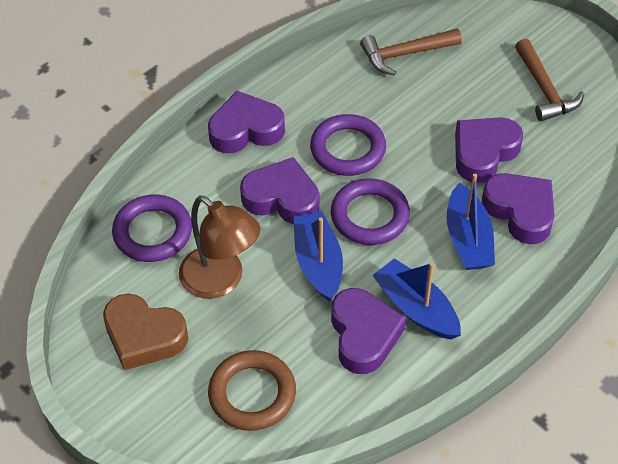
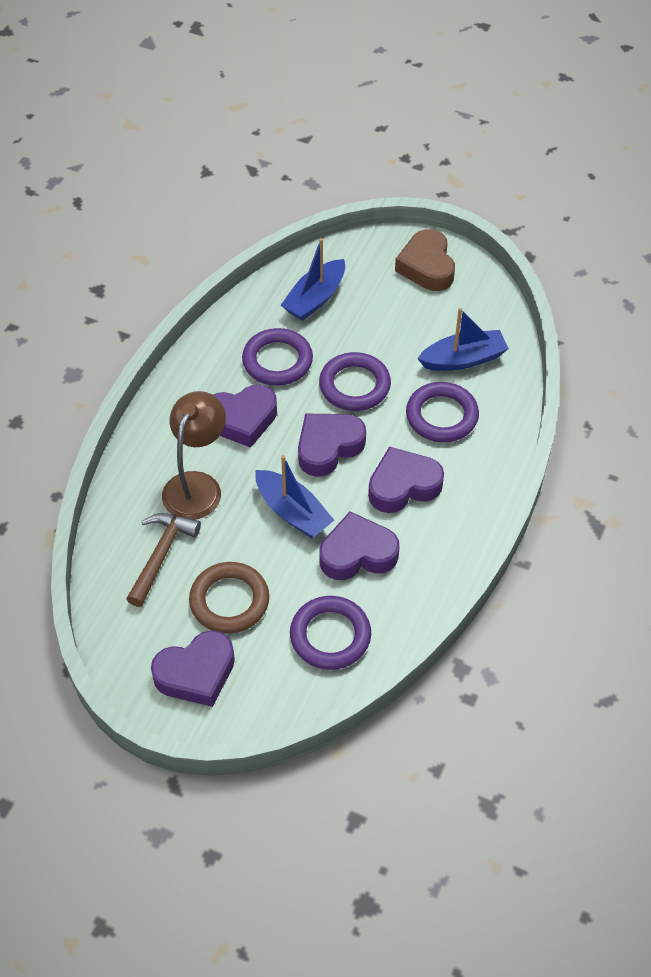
brown hammer: 2 -> 1
purple ring: 3 -> 4

